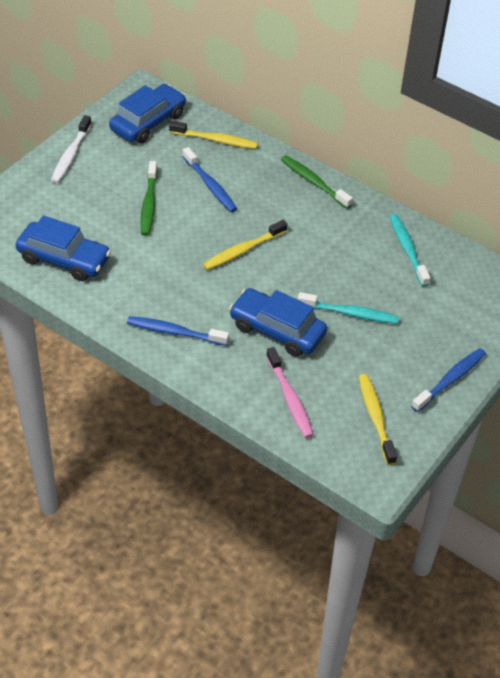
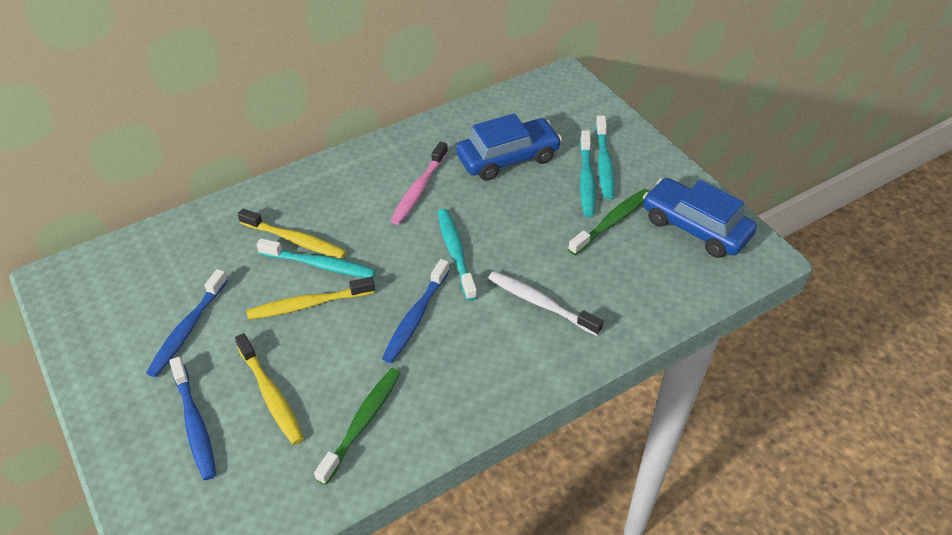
blue car: 3 -> 2
turquoise toothbrush: 2 -> 4

